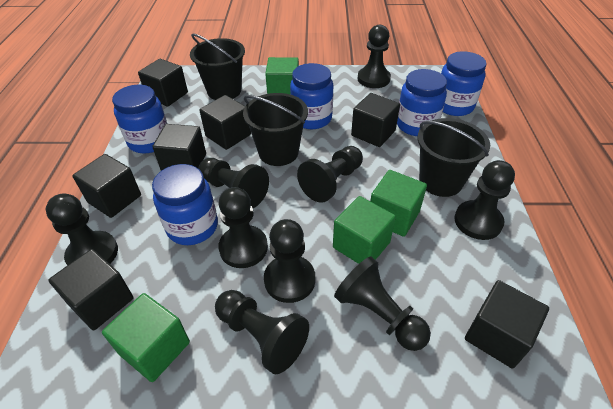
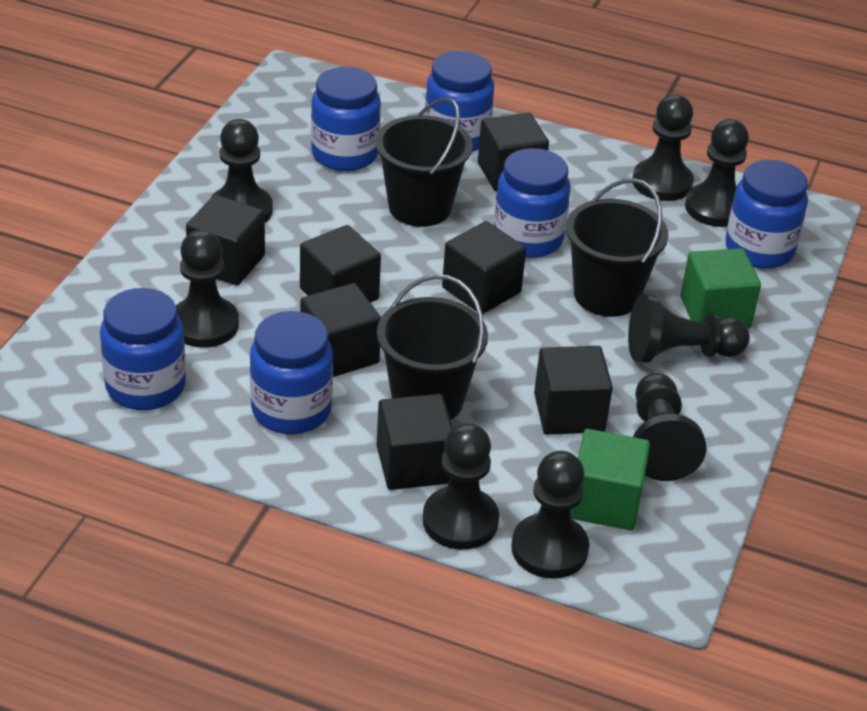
black pawn: 9 -> 8
blue jar: 5 -> 6
green cube: 4 -> 2

